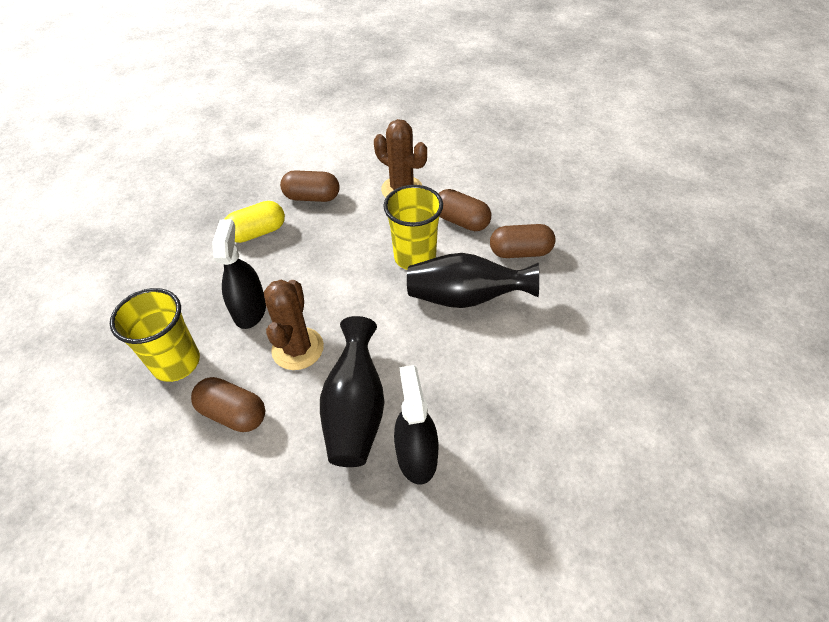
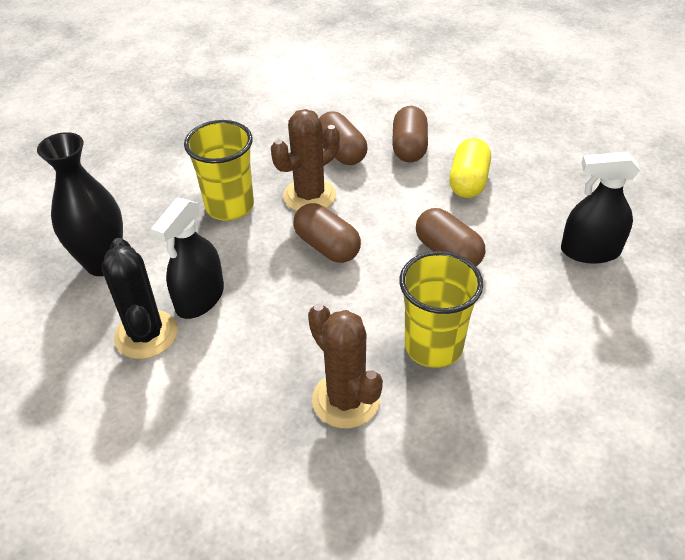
black cactus: 0 -> 1
black vase: 2 -> 1

